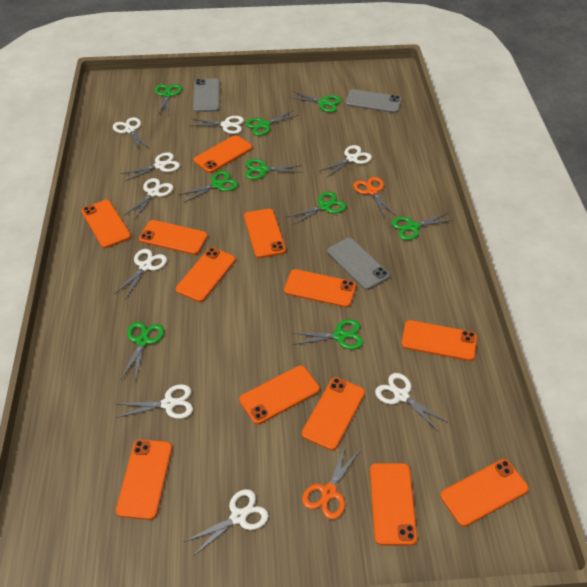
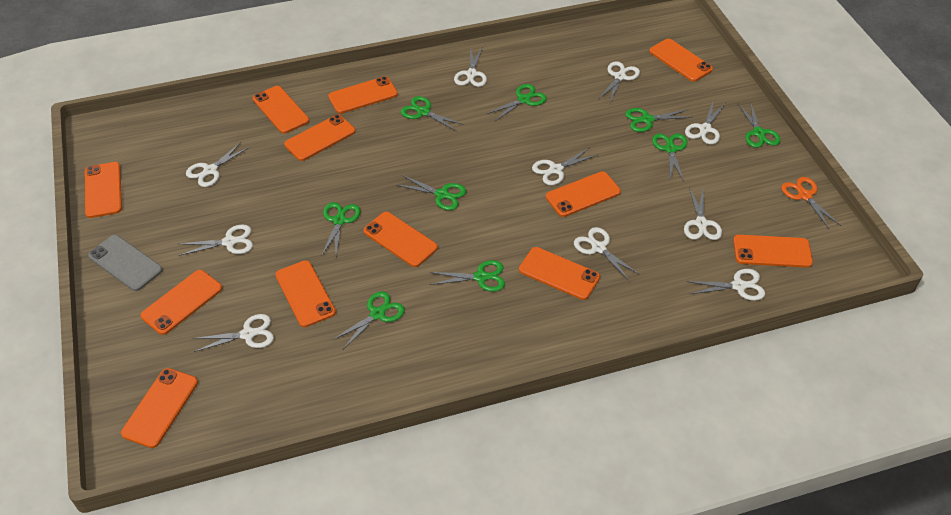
grey phone: 3 -> 1
orange scissors: 2 -> 1
white scissors: 9 -> 10

